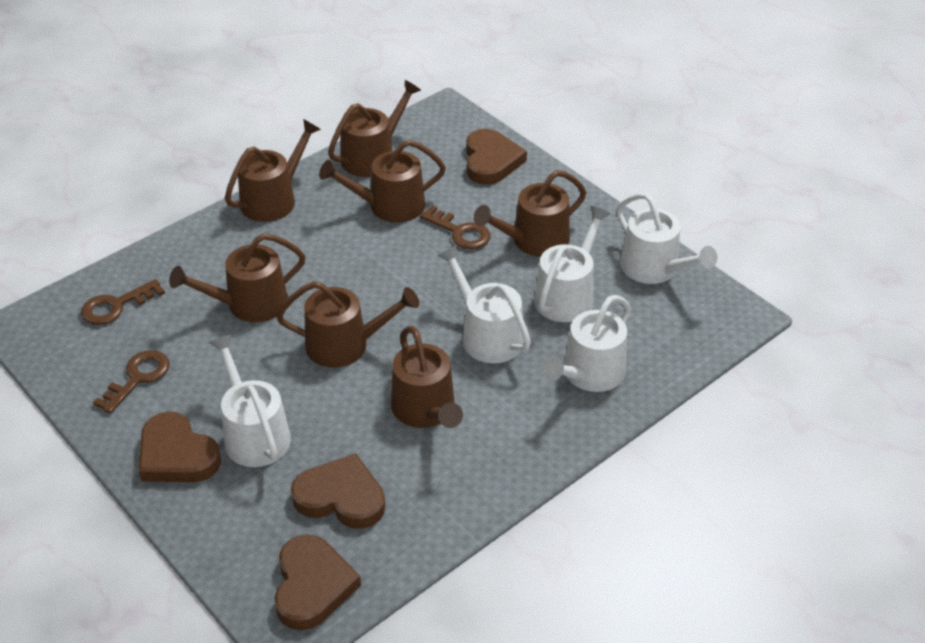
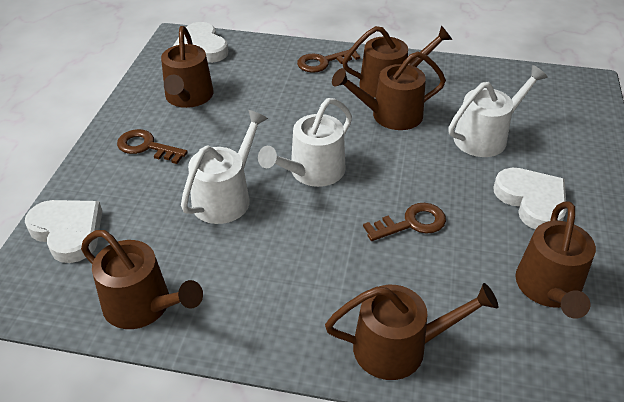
brown heart: 4 -> 0
brown watering can: 7 -> 6
white heart: 0 -> 3
white watering can: 5 -> 3

